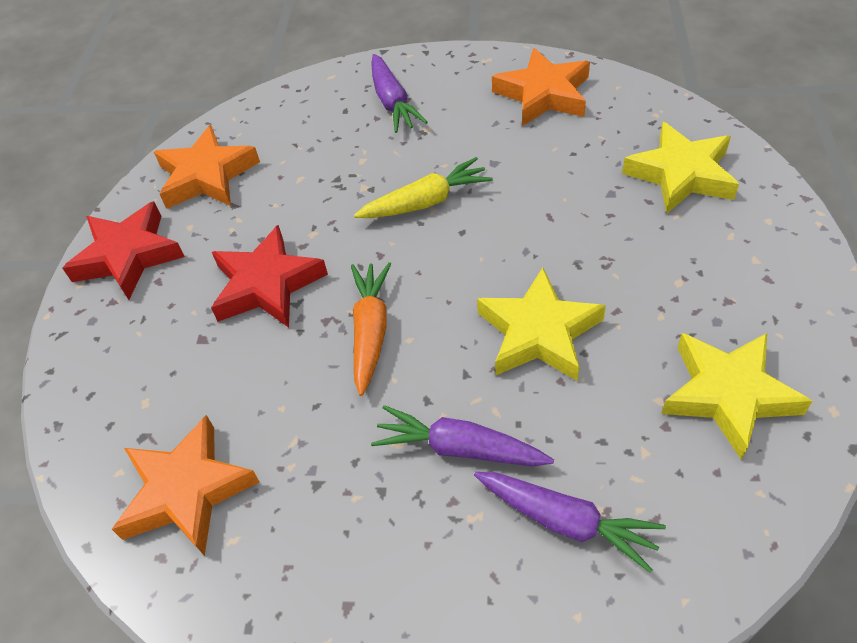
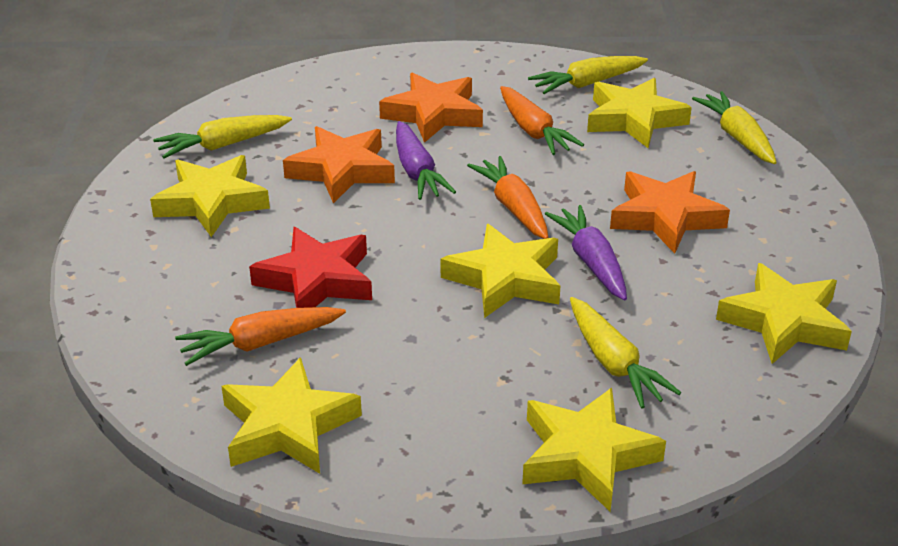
orange carrot: 1 -> 3
purple carrot: 3 -> 2
red star: 2 -> 1
yellow carrot: 1 -> 4
yellow star: 3 -> 6

